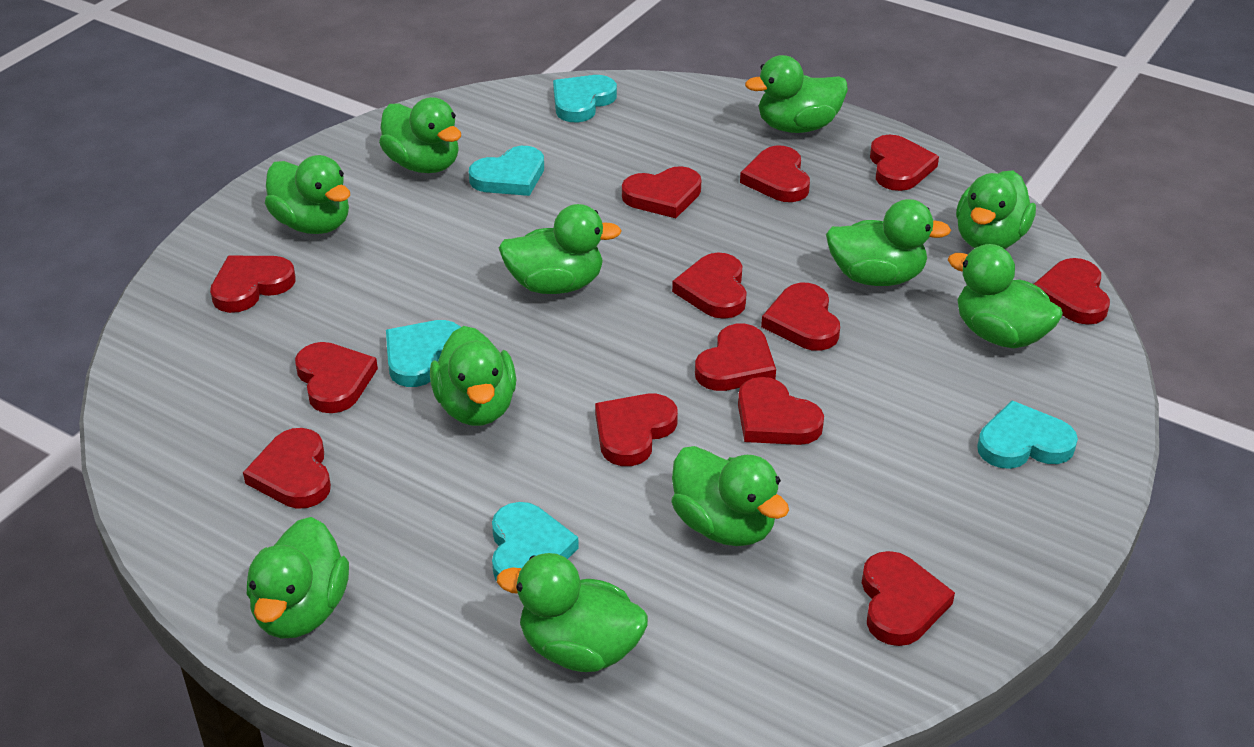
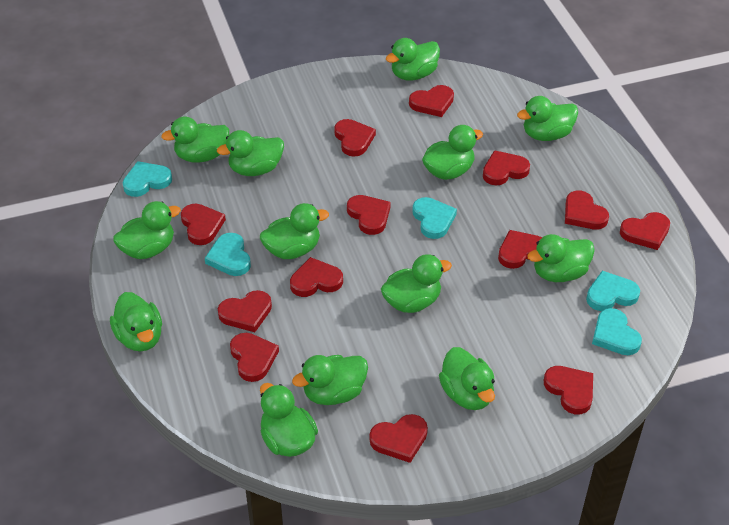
green duck: 11 -> 13

